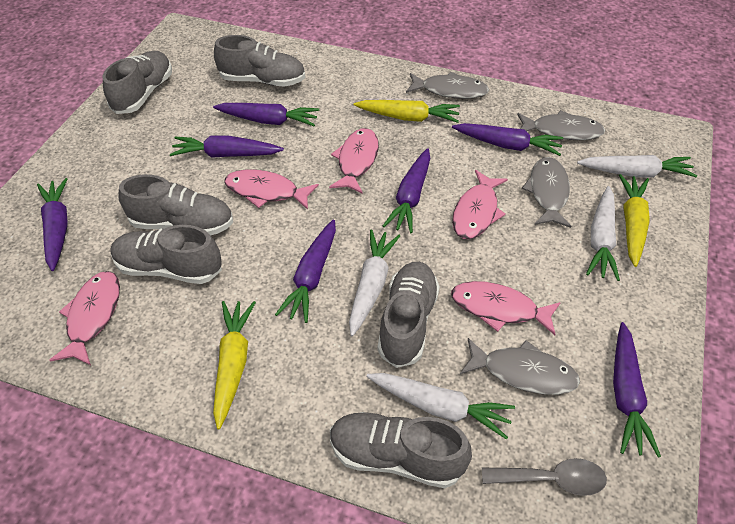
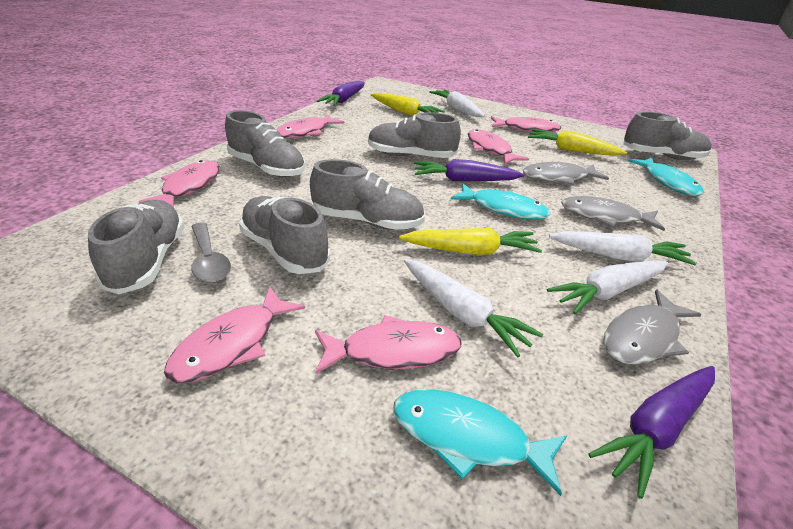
grey fish: 4 -> 3
pink fish: 5 -> 6
purple carrot: 7 -> 3
turquoise fish: 0 -> 3

